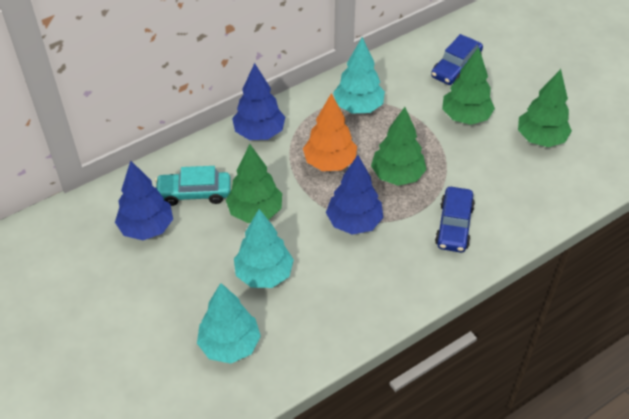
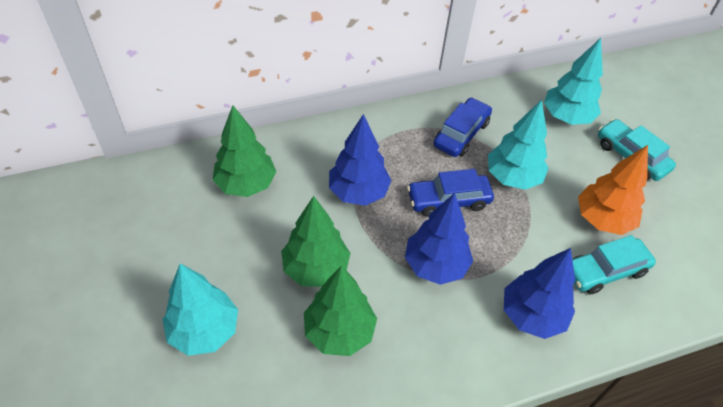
green tree: 4 -> 3
turquoise car: 1 -> 2

